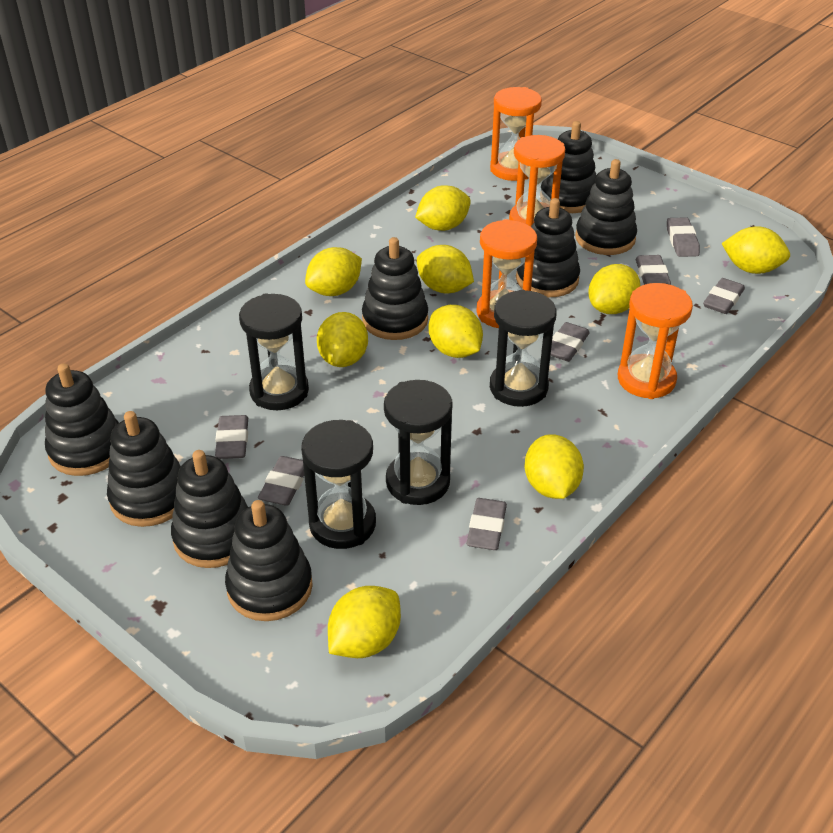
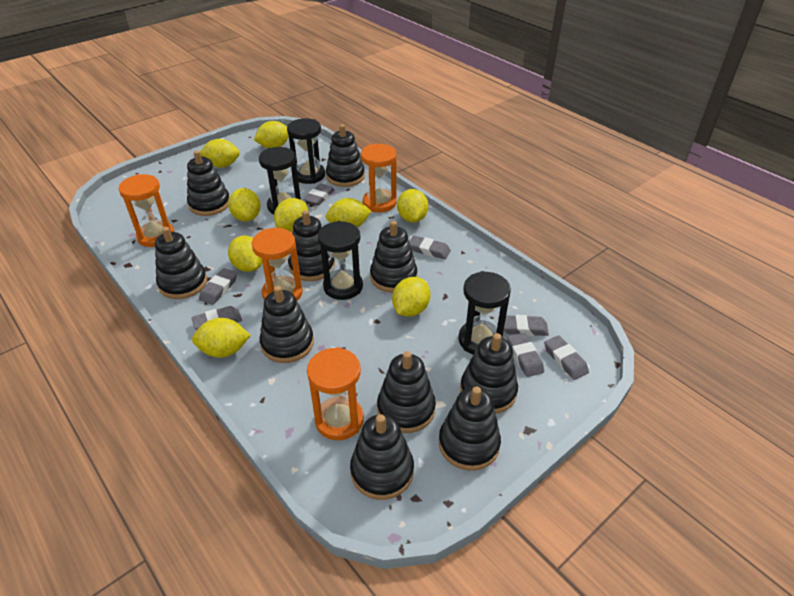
black stacking toy: 8 -> 10

